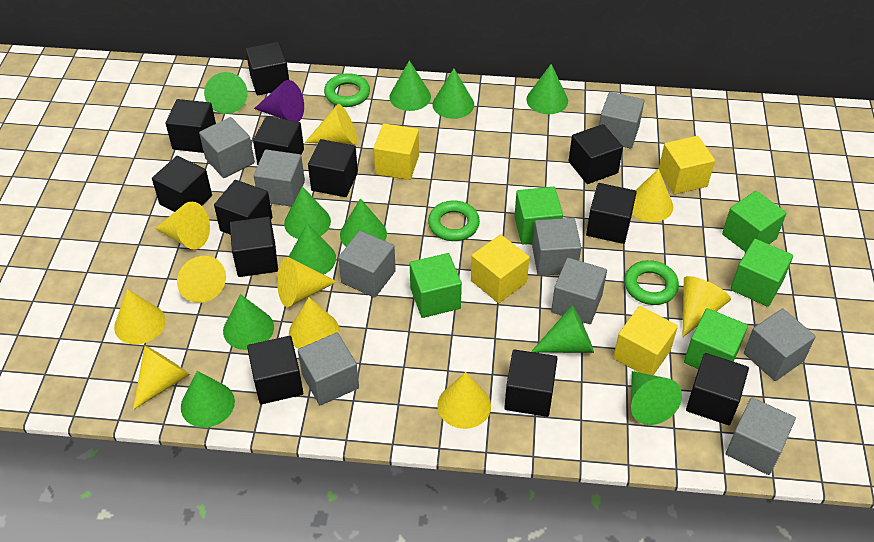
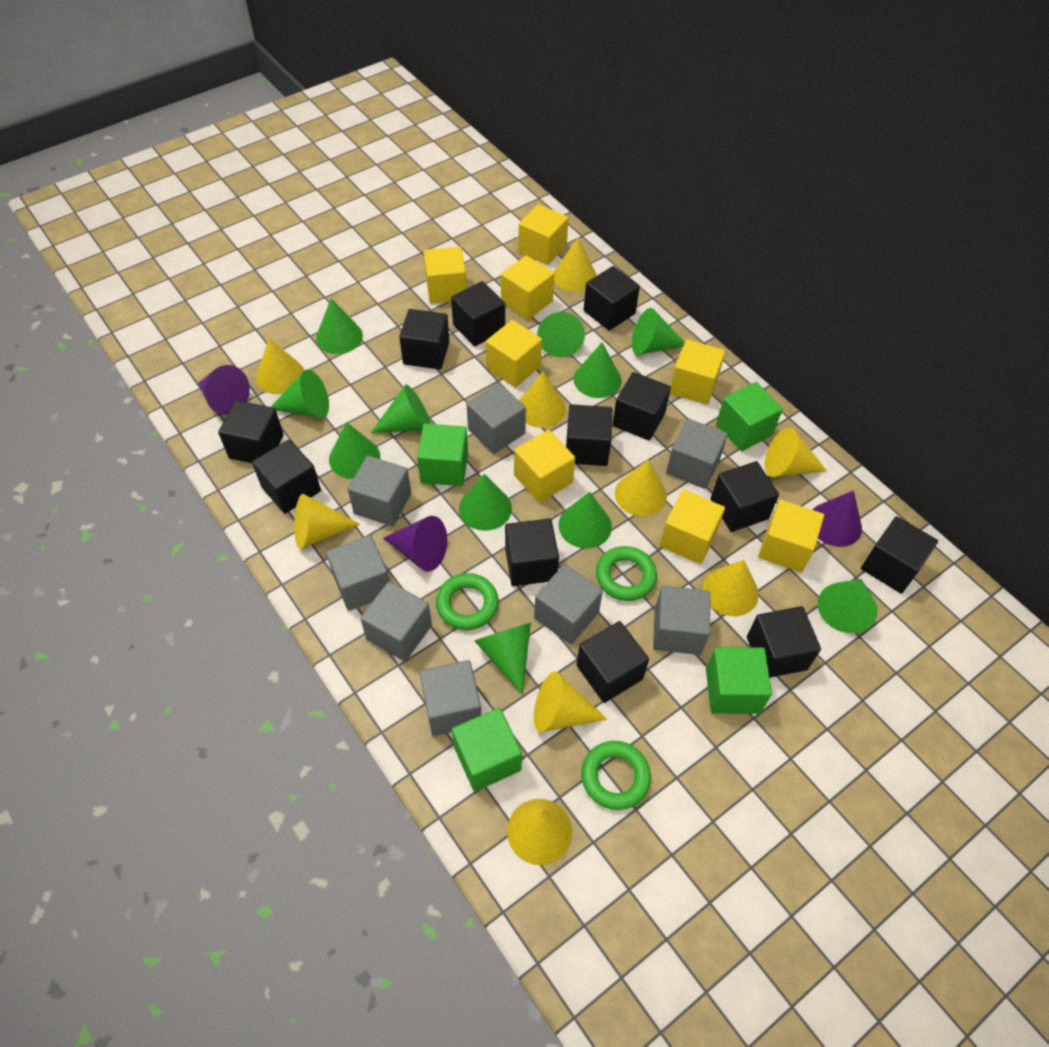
green cube: 5 -> 4
grey cube: 9 -> 8
purple cone: 1 -> 3
yellow cone: 10 -> 9
yellow cube: 4 -> 8

